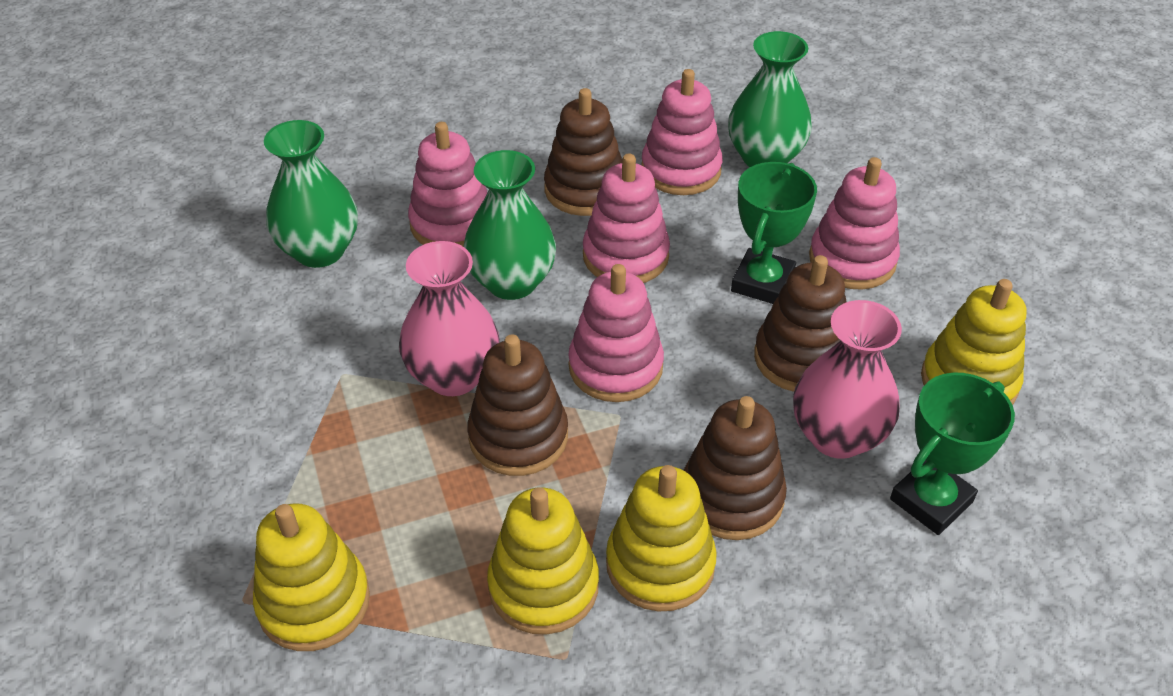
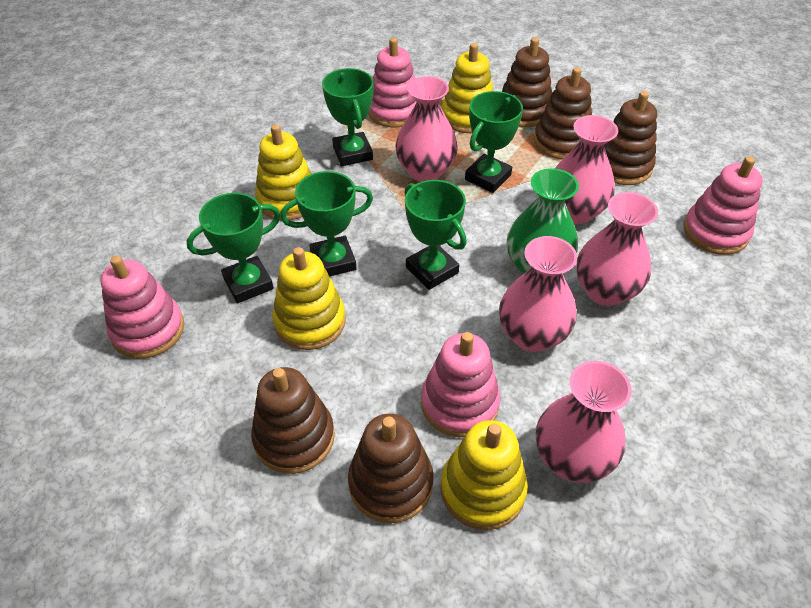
brown stacking toy: 4 -> 5
green trophy: 2 -> 5
green vase: 3 -> 1
pink stacking toy: 5 -> 4
pink vase: 2 -> 5

